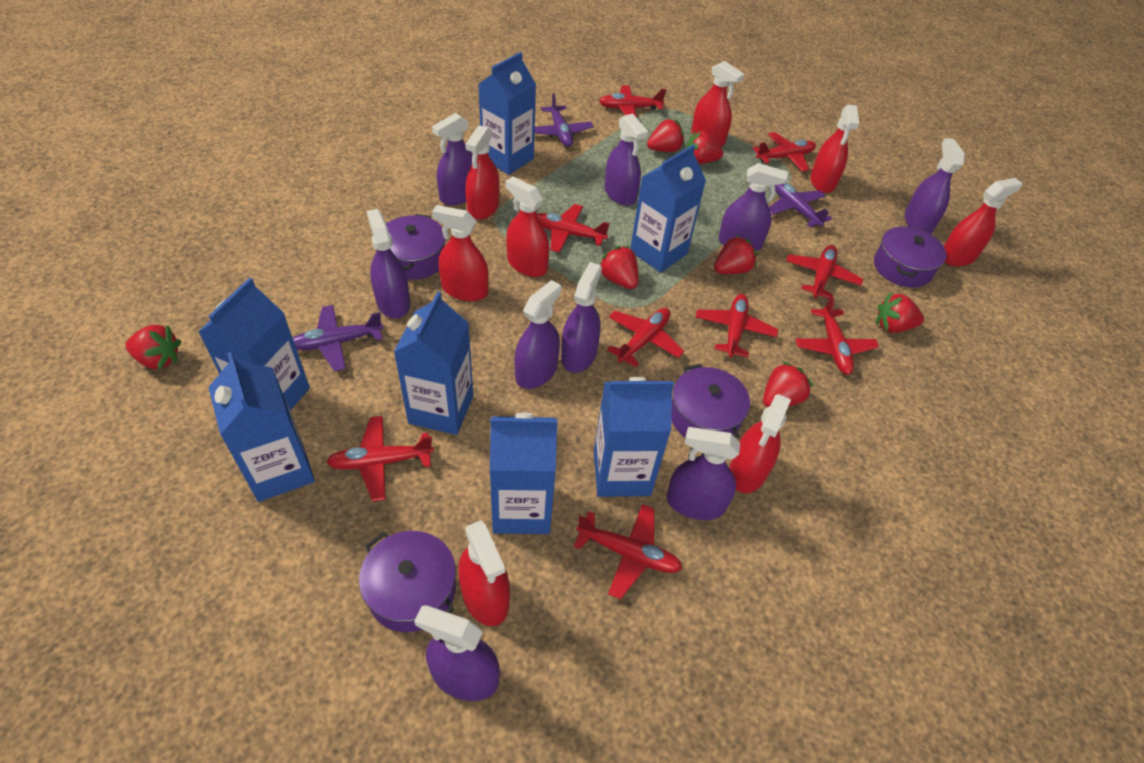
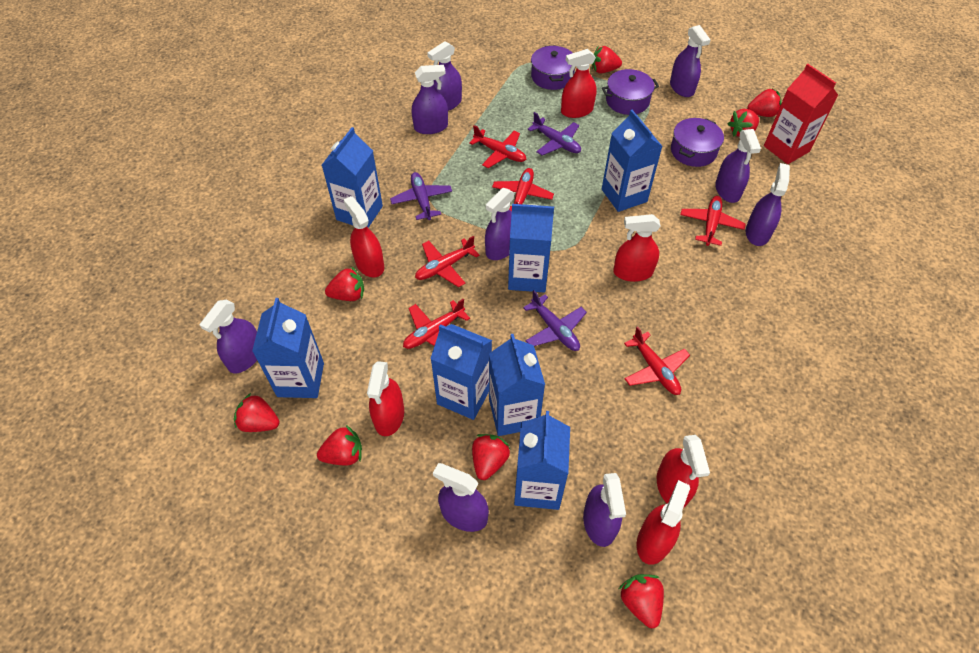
purple pot: 4 -> 3
red carton: 0 -> 1
red plane: 9 -> 6
red spray bottle: 8 -> 6
red strawberry: 7 -> 8

